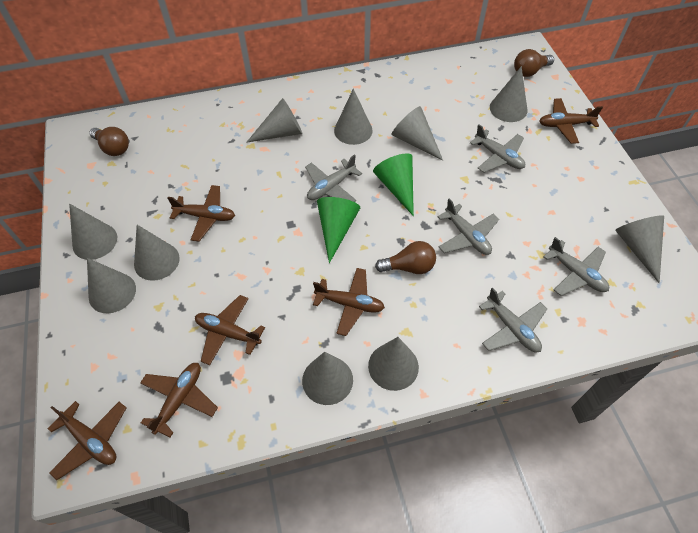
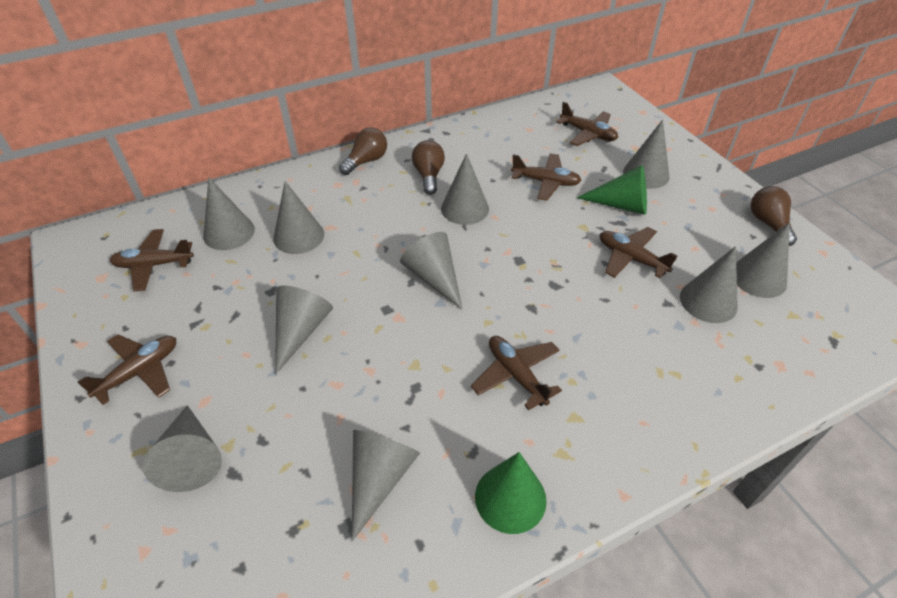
grey plane: 5 -> 0

